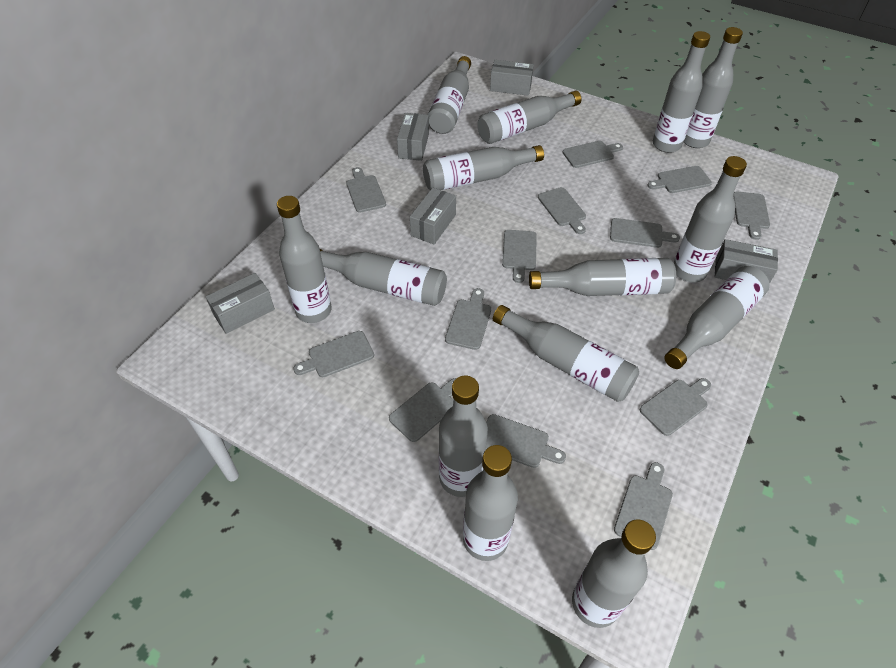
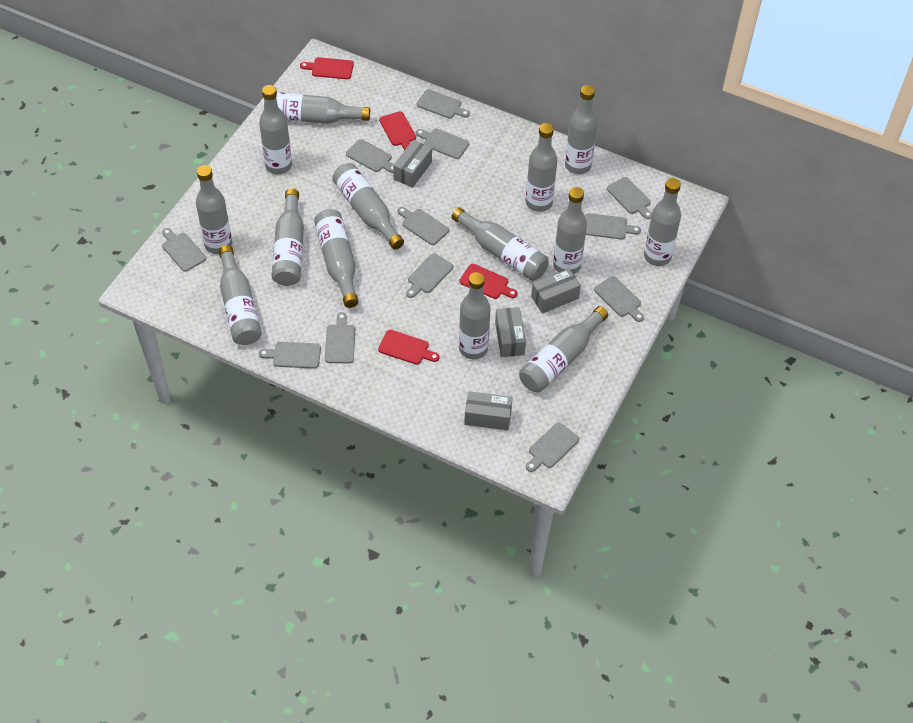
grey box: 5 -> 4
grey cutting board: 13 -> 12
red cutting board: 0 -> 4

